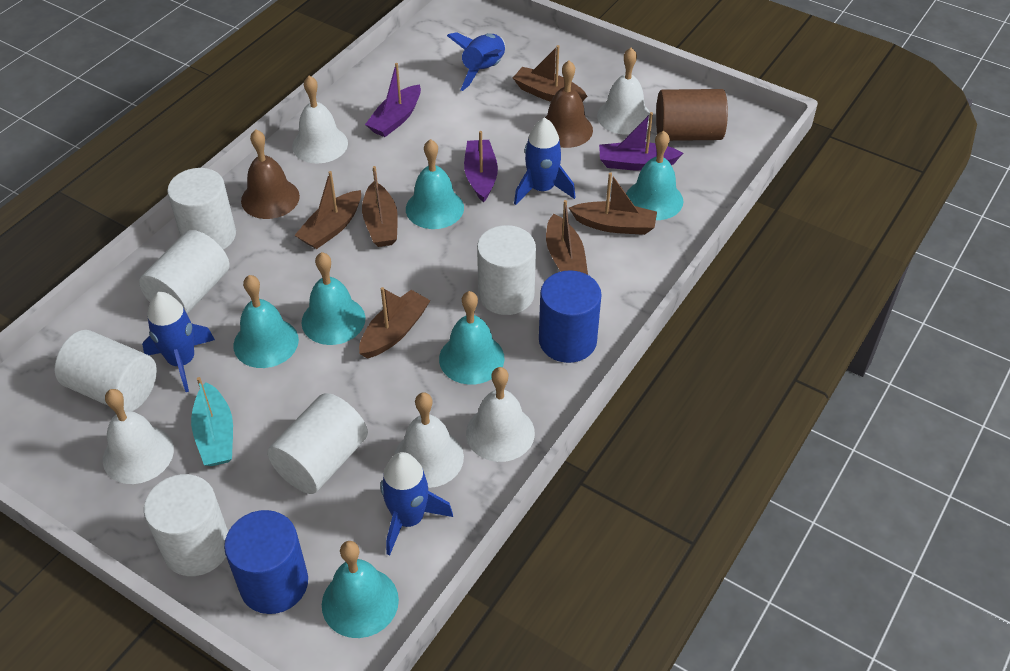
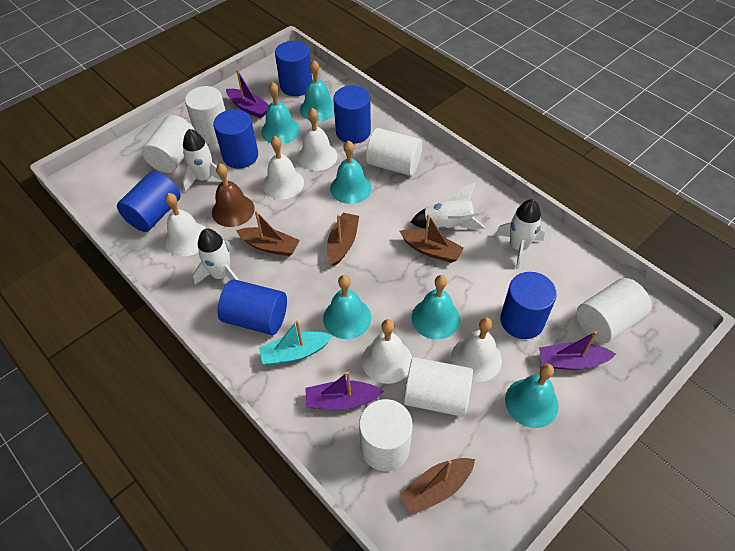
blue cylinder: 2 -> 6
blue rocket: 4 -> 0
brown bell: 2 -> 1
brown boat: 6 -> 4
brown cylinder: 1 -> 0
white rocket: 0 -> 4

